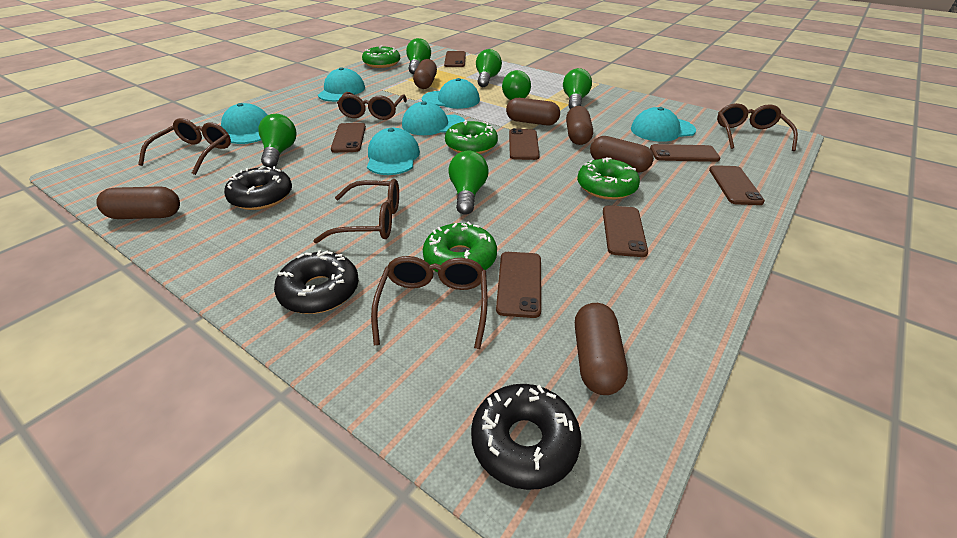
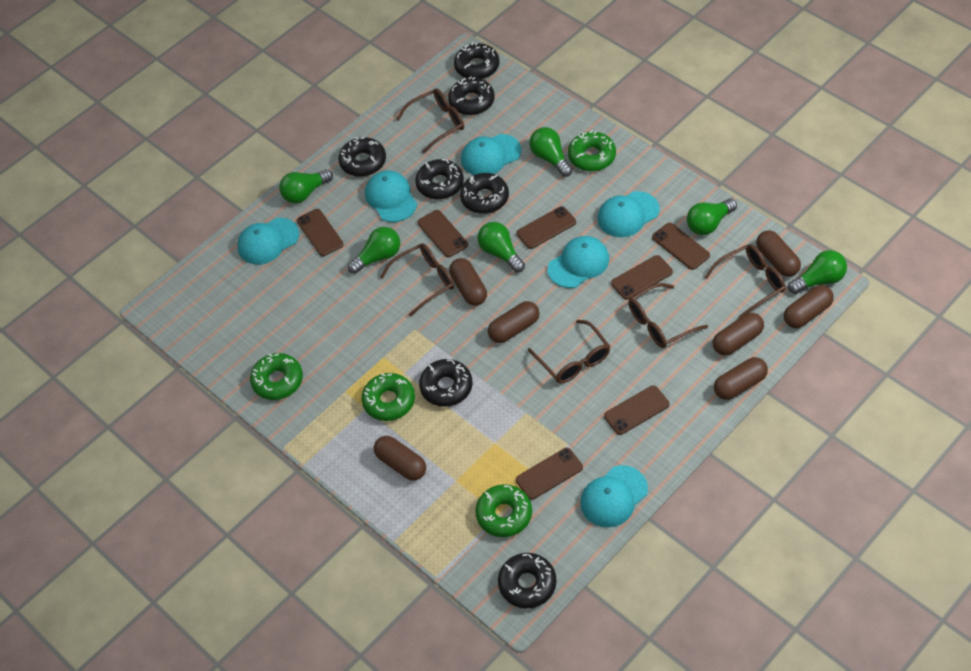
black donut: 3 -> 7
brown capsule: 6 -> 7

